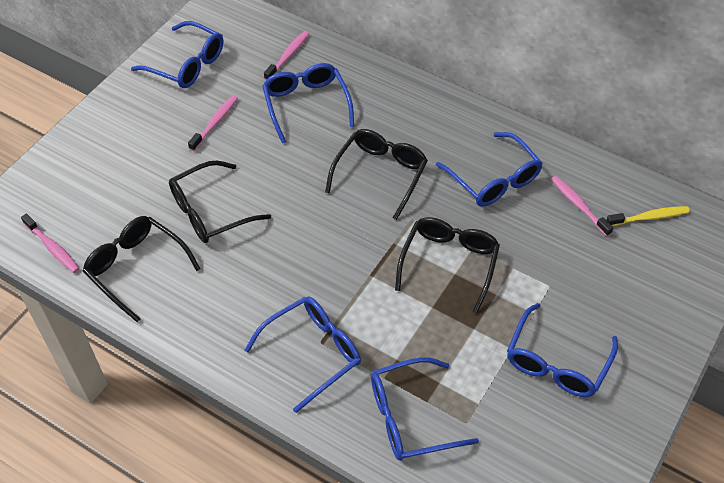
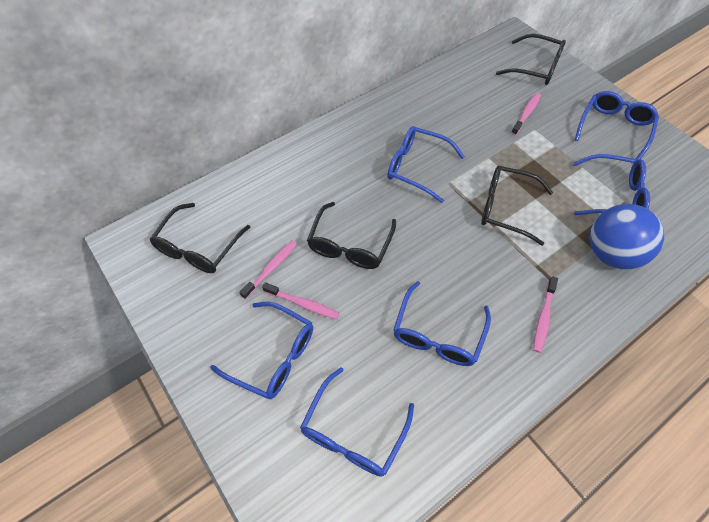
blue ball: 0 -> 1
yellow toothbrush: 1 -> 0

